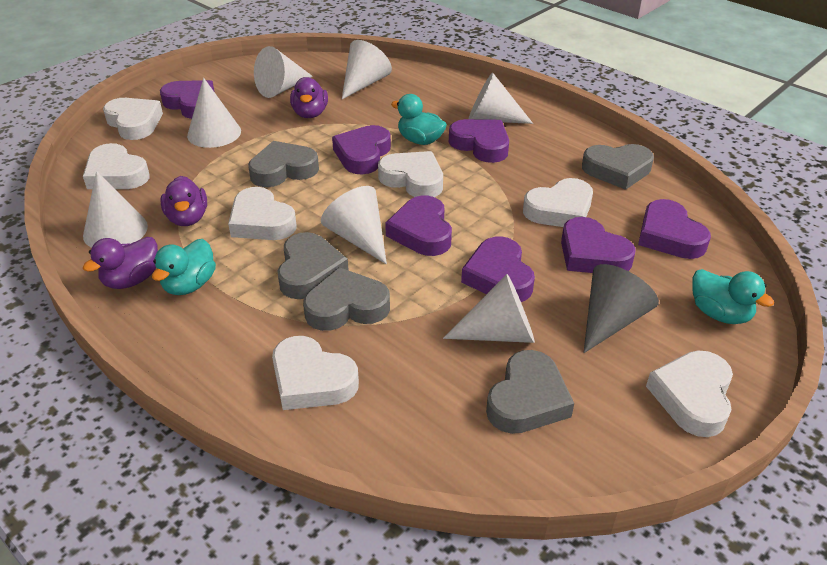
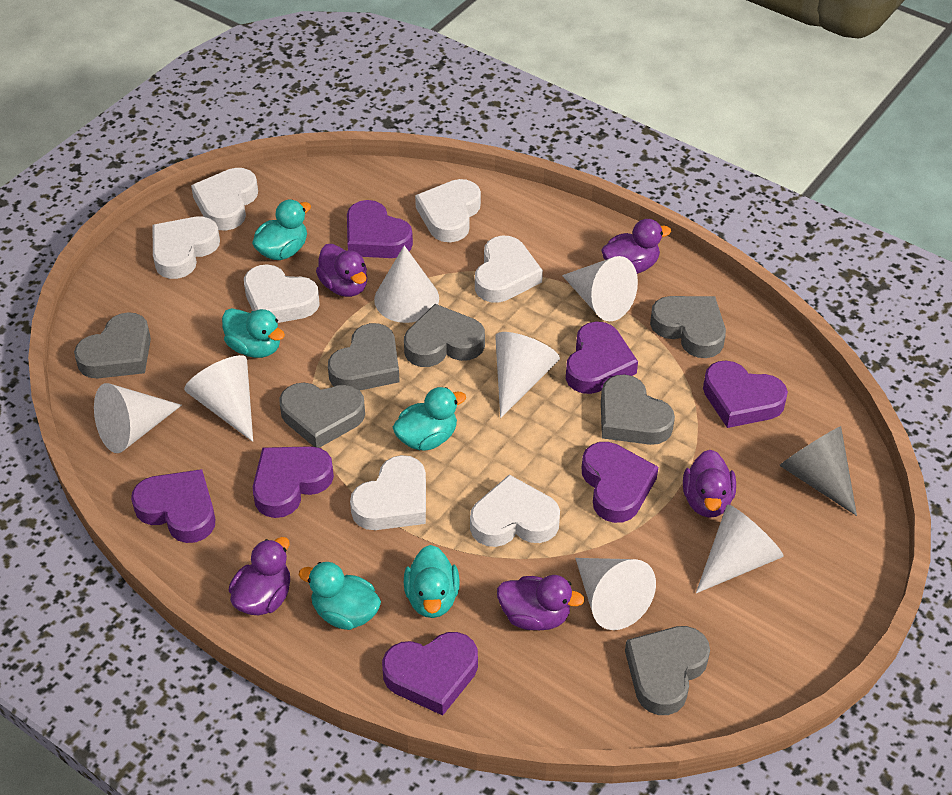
grey heart: 5 -> 7
purple duck: 3 -> 5
turquoise duck: 3 -> 5

